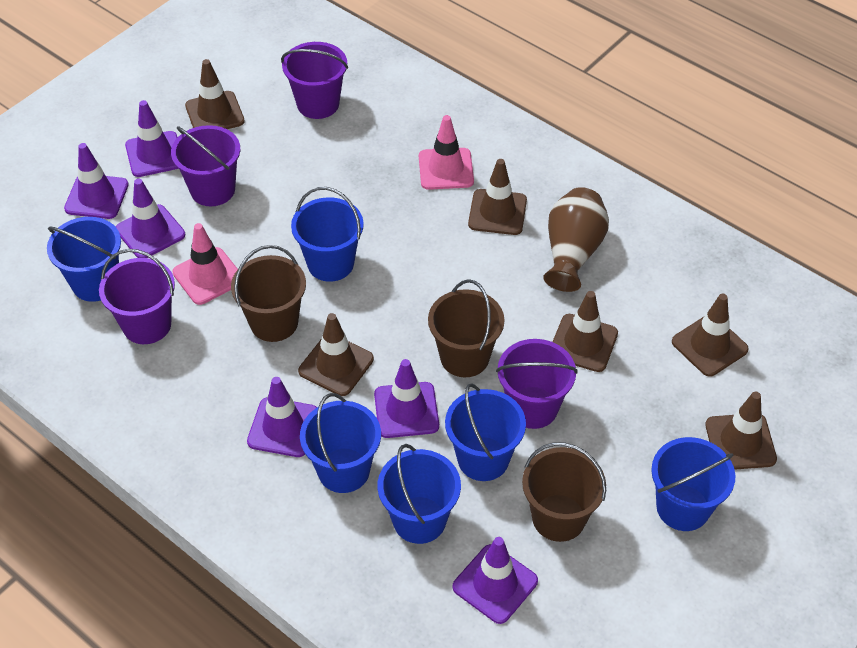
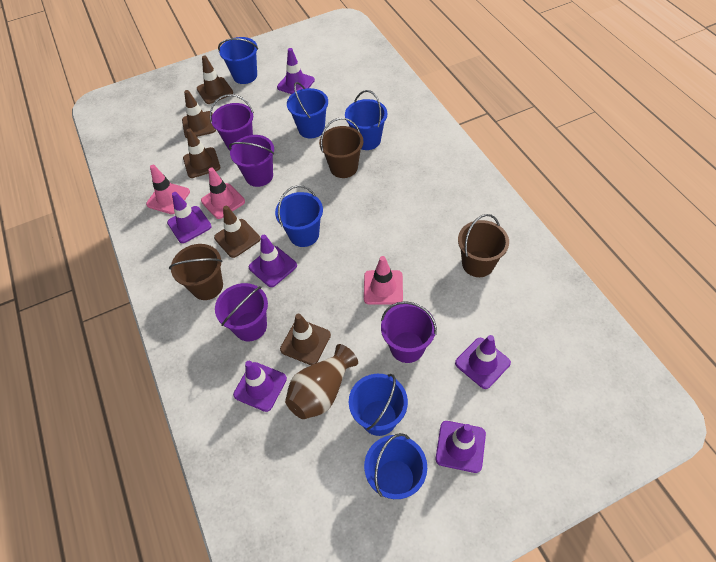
brown traffic cone: 6 -> 5
pink traffic cone: 2 -> 3

